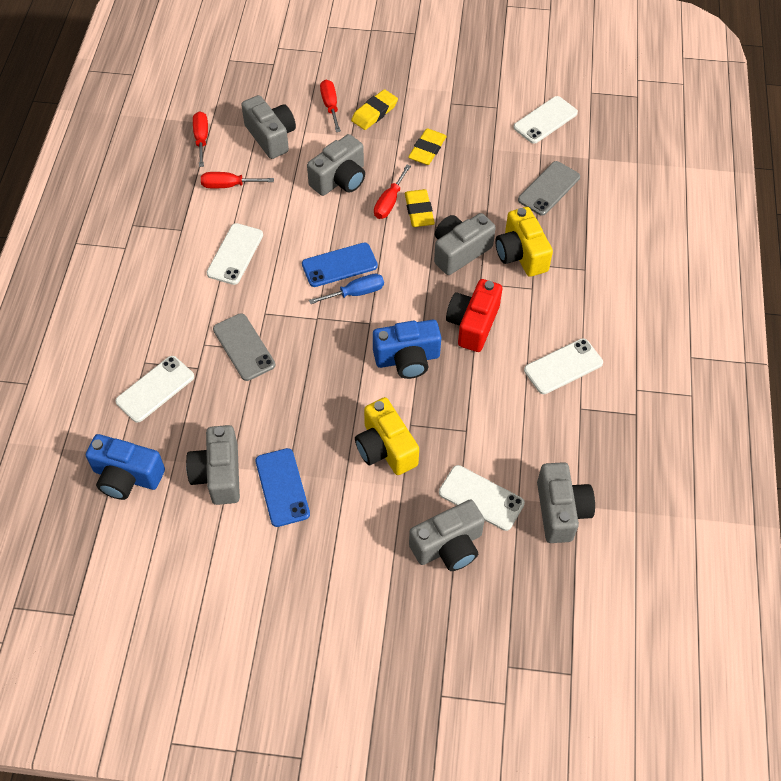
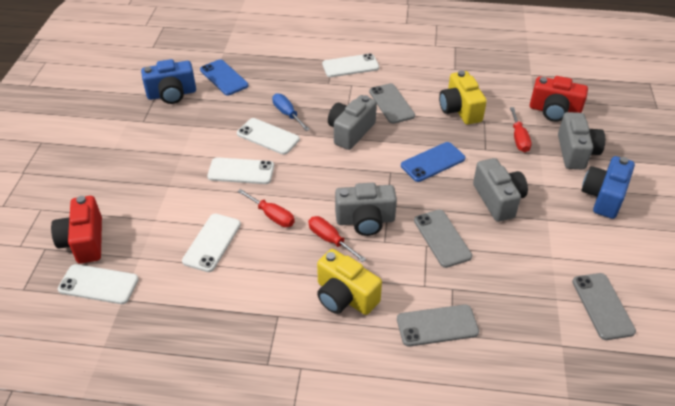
grey camera: 6 -> 4
grey phone: 2 -> 4
red camera: 1 -> 2
red screwdriver: 4 -> 3
yellow eraser: 3 -> 0

